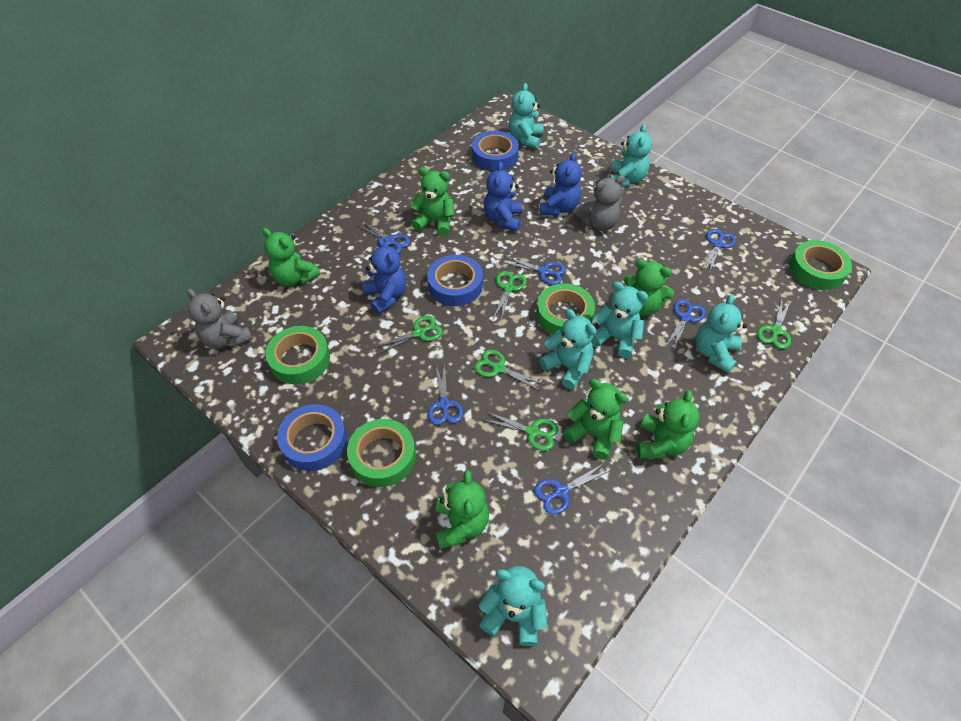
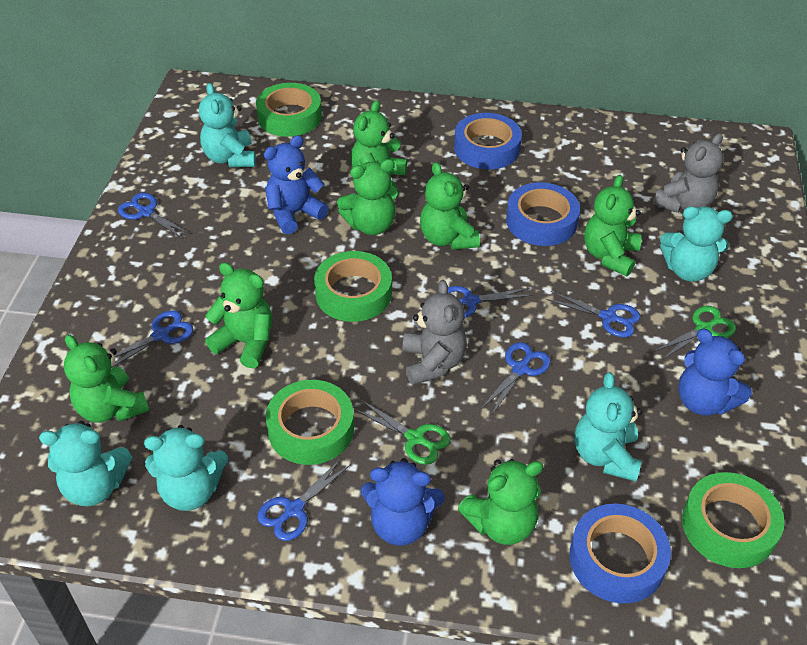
green scissors: 5 -> 2
green teddy bear: 6 -> 7
turquoise teddy bear: 6 -> 5

